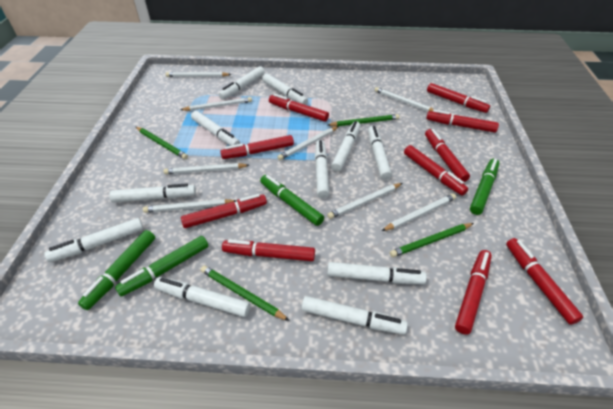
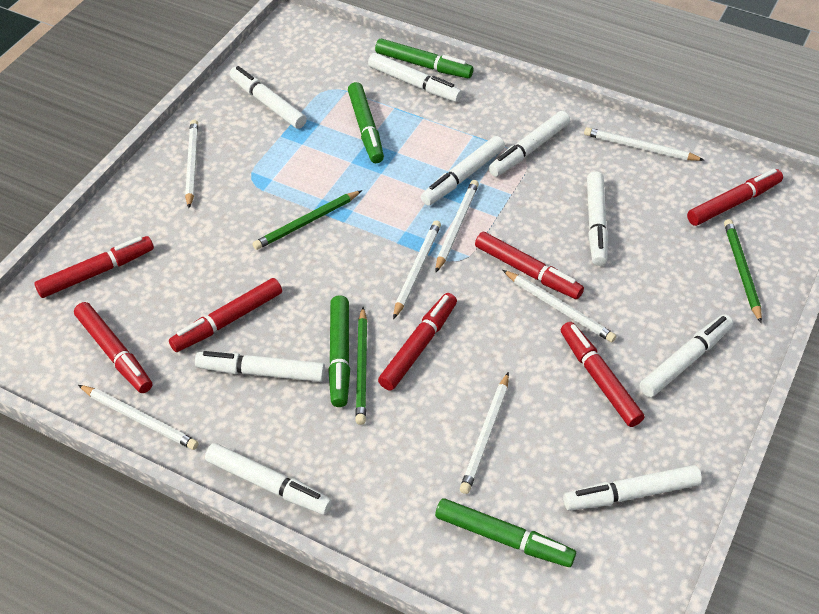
green pencil: 4 -> 3
red marker: 10 -> 7
white marker: 11 -> 9
white pencil: 8 -> 7

